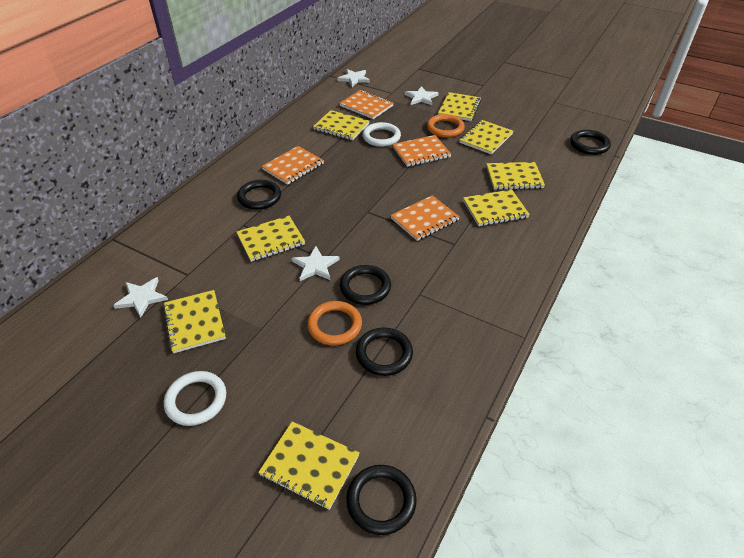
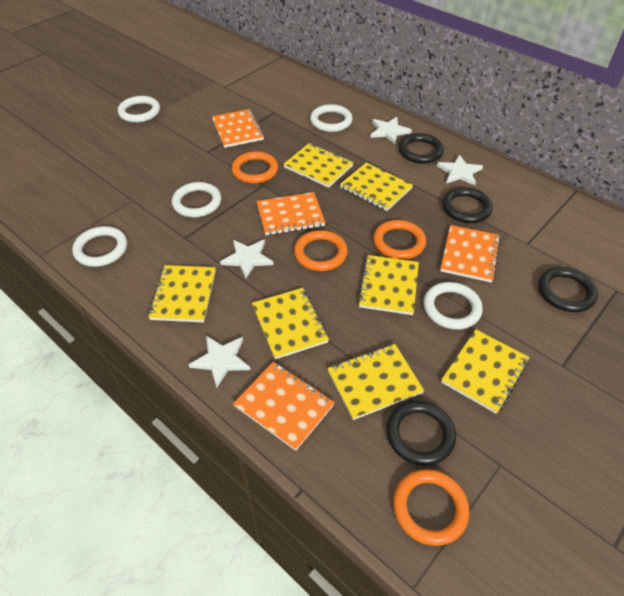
black ring: 5 -> 4
orange ring: 2 -> 4
white ring: 2 -> 5
yellow notebook: 8 -> 7

